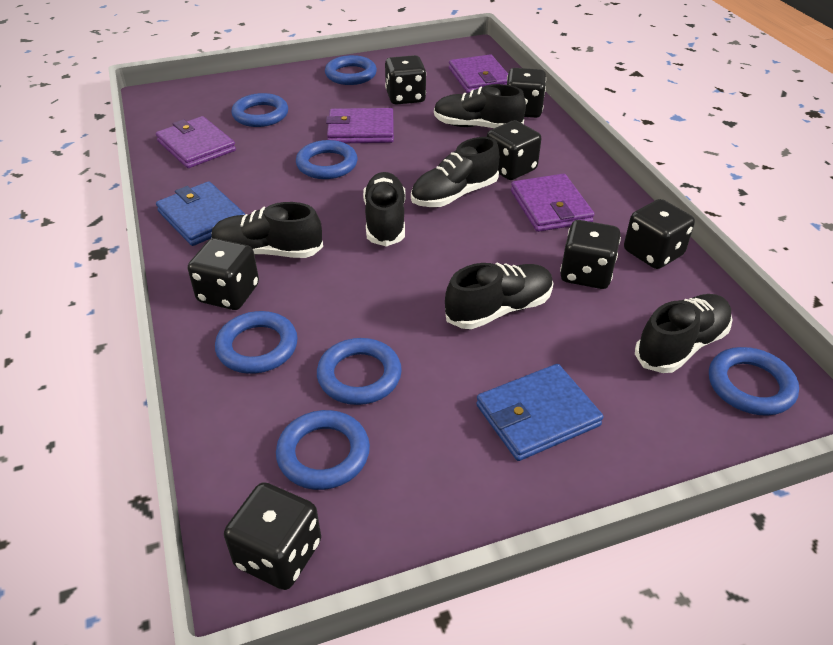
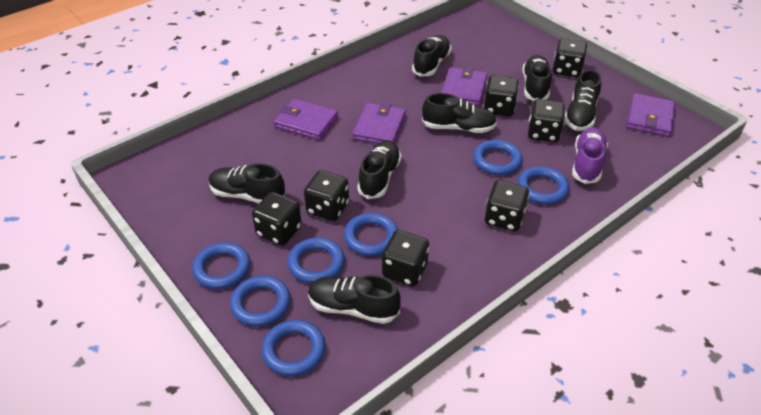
black shoe: 6 -> 7
blue wallet: 2 -> 0
purple shoe: 0 -> 1

